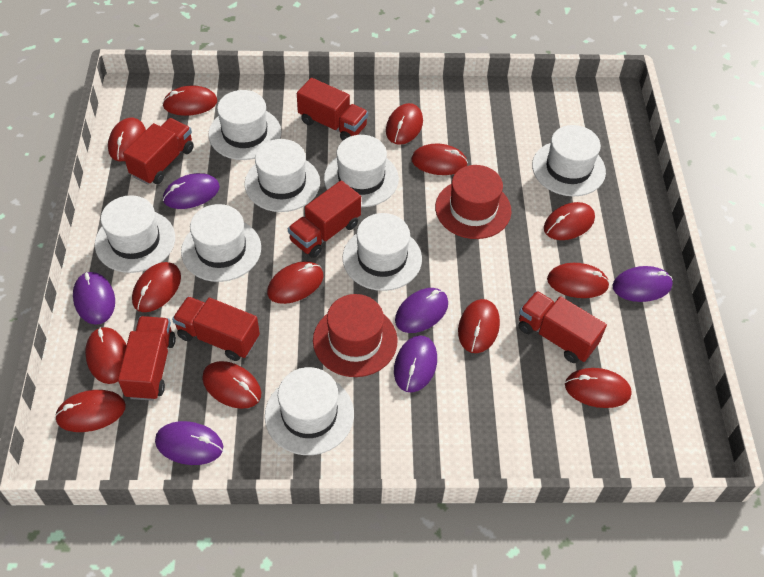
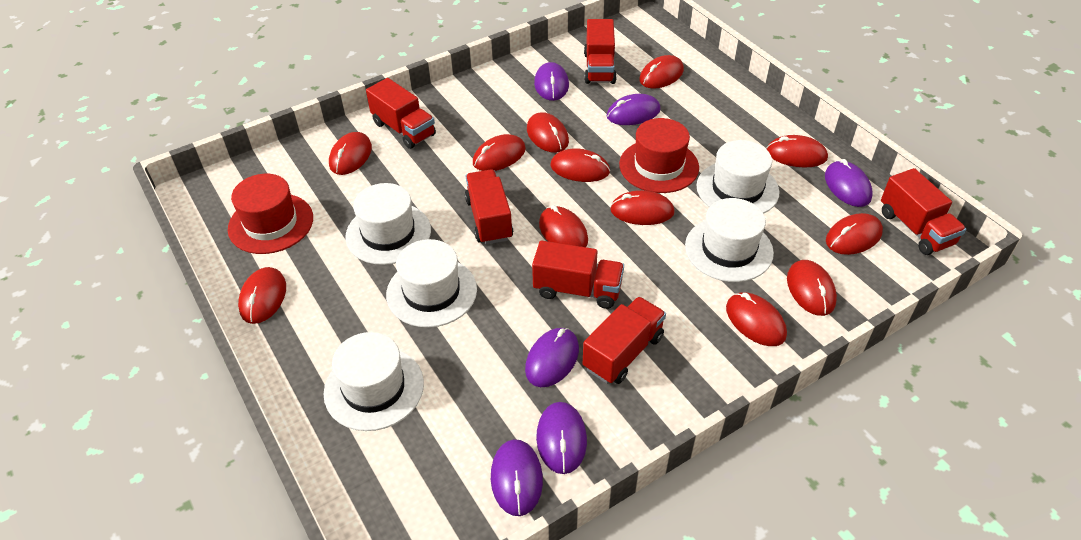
red mouse: 13 -> 12
white hat: 8 -> 5

